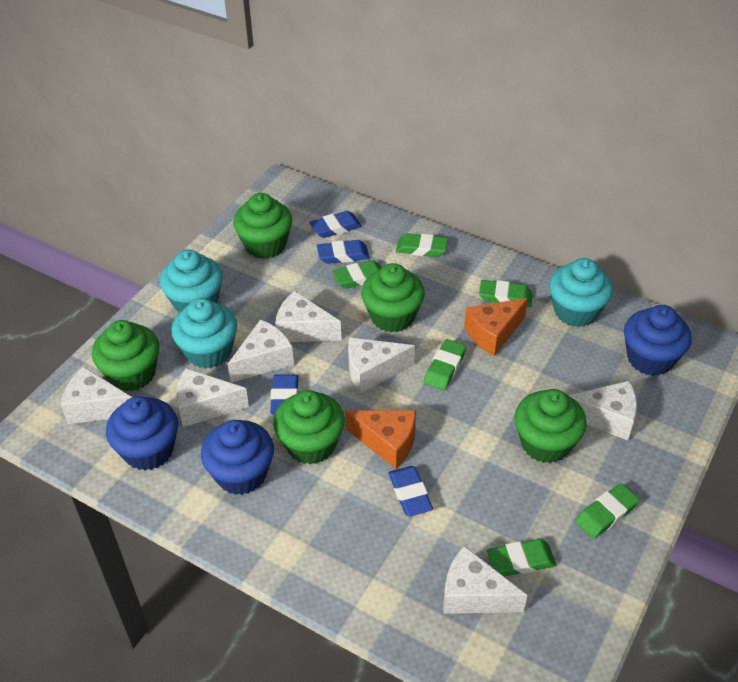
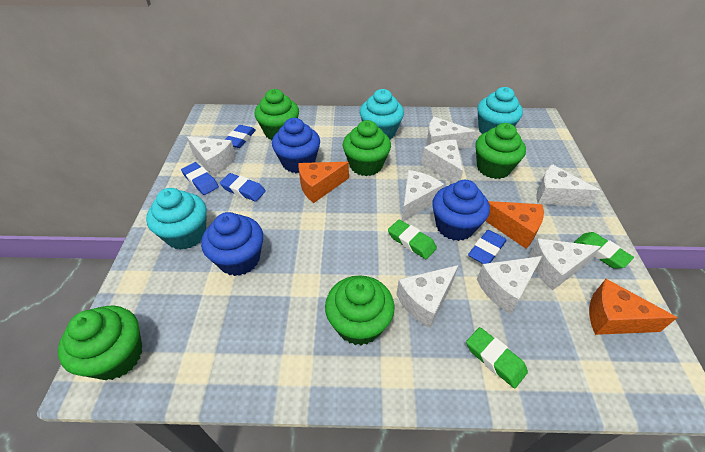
green eraser: 6 -> 3
orange cheese: 2 -> 3
white cheese: 7 -> 8

